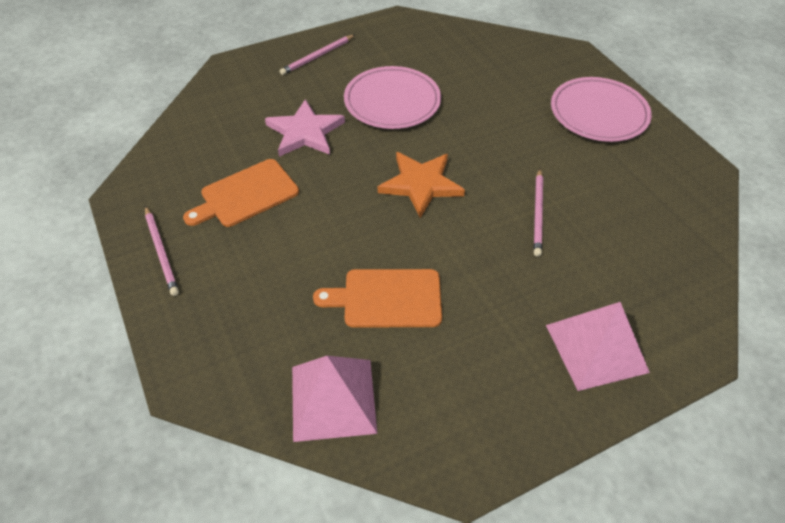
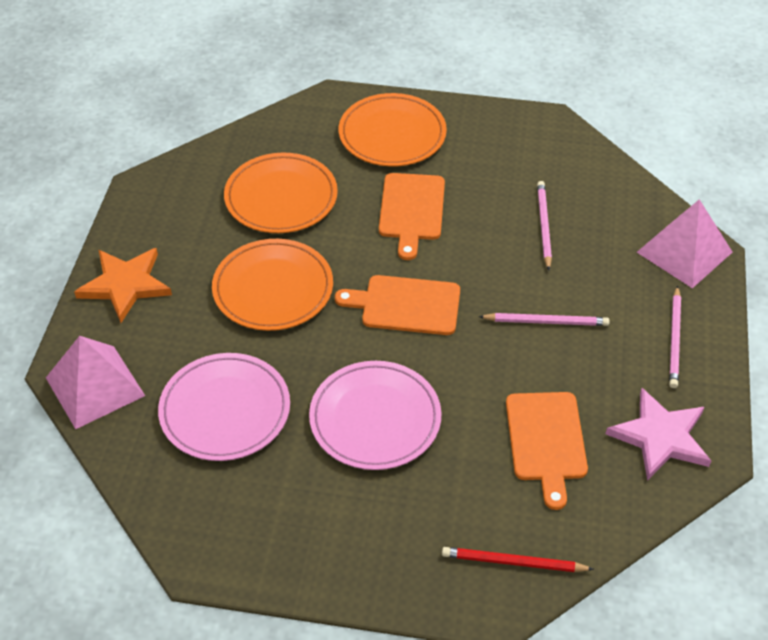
orange cutting board: 2 -> 3
orange plate: 0 -> 3
red pencil: 0 -> 1

